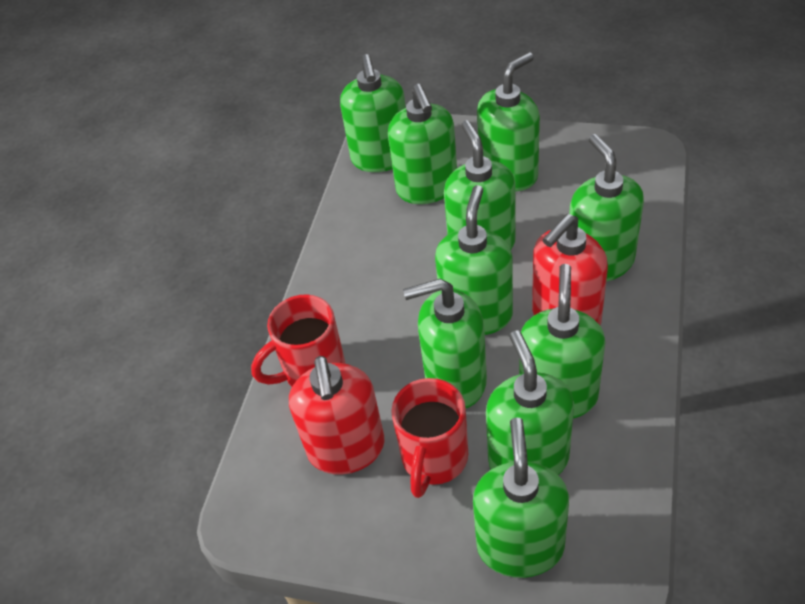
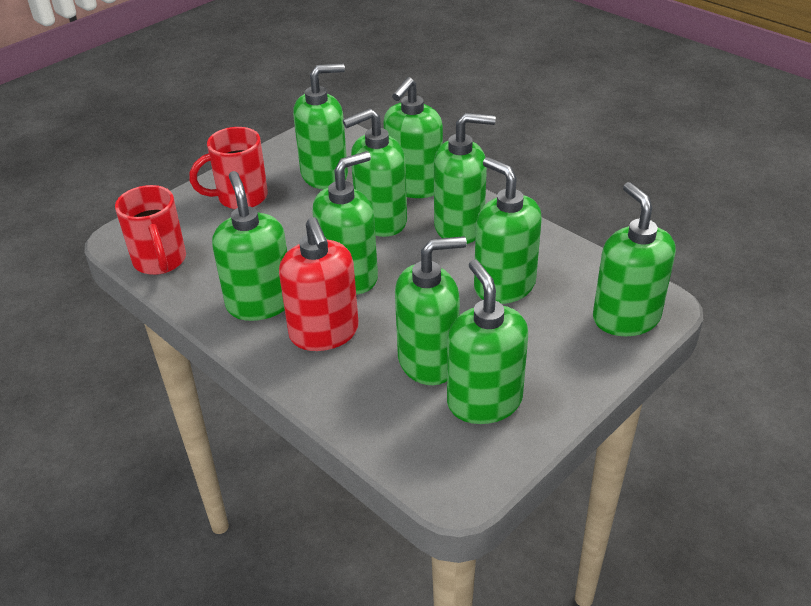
red soap dispenser: 2 -> 1

